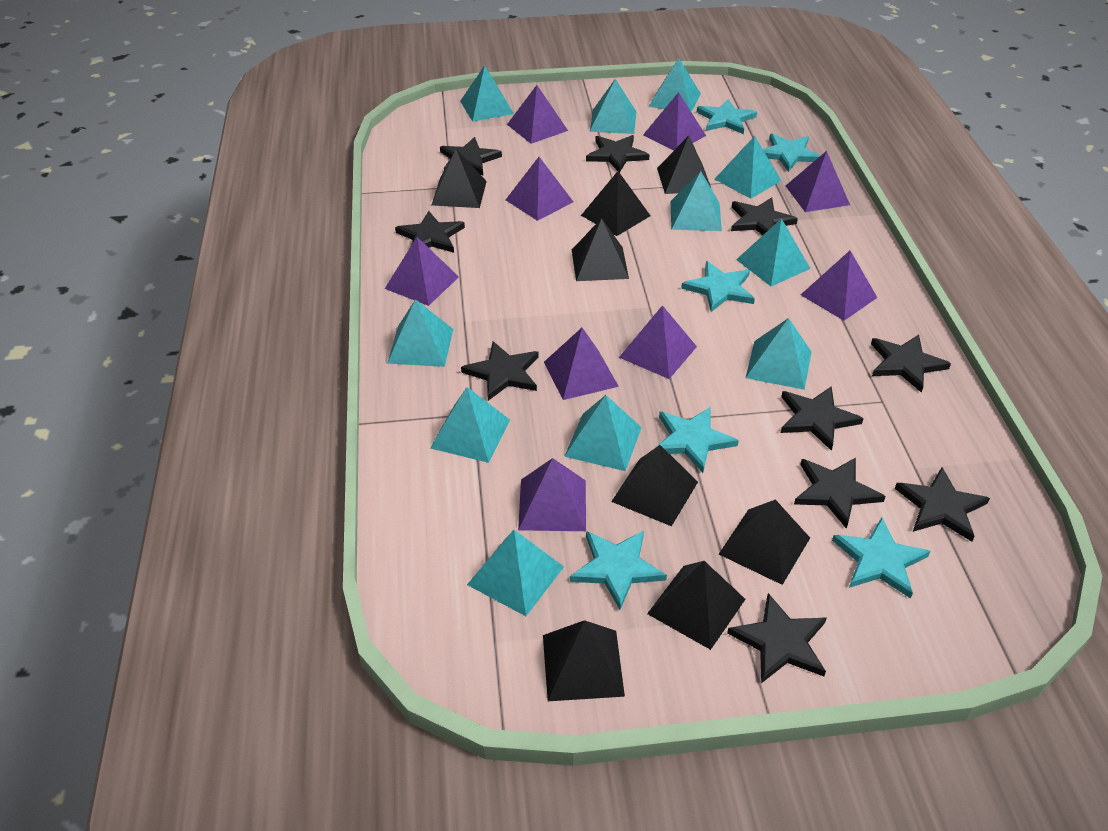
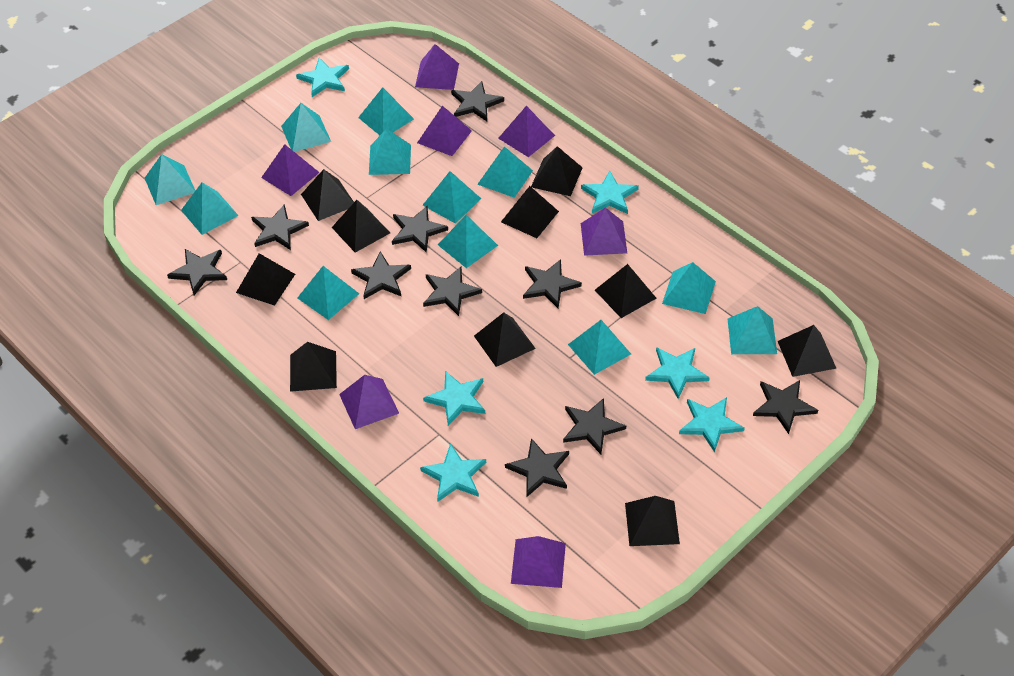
black pyramid: 8 -> 10
purple pyramid: 9 -> 7
turquoise pyramid: 11 -> 12

